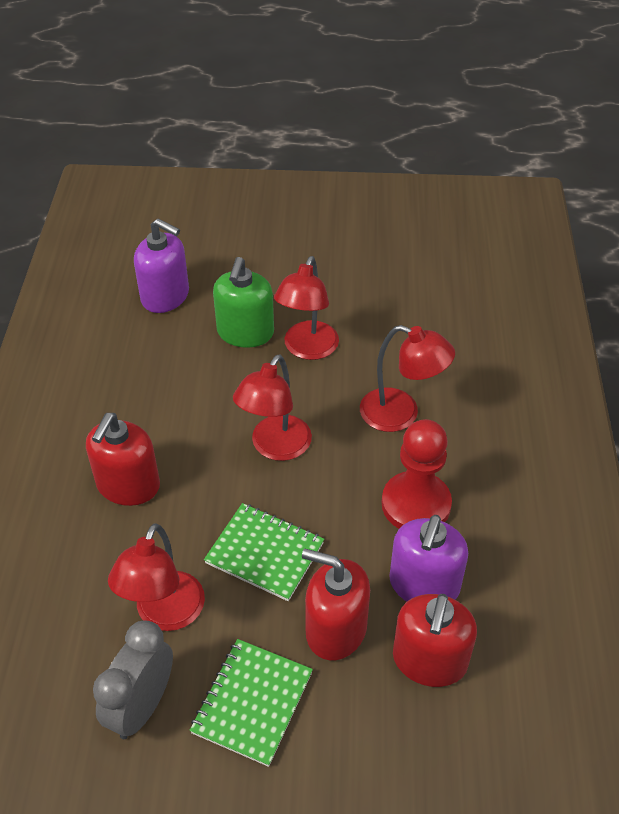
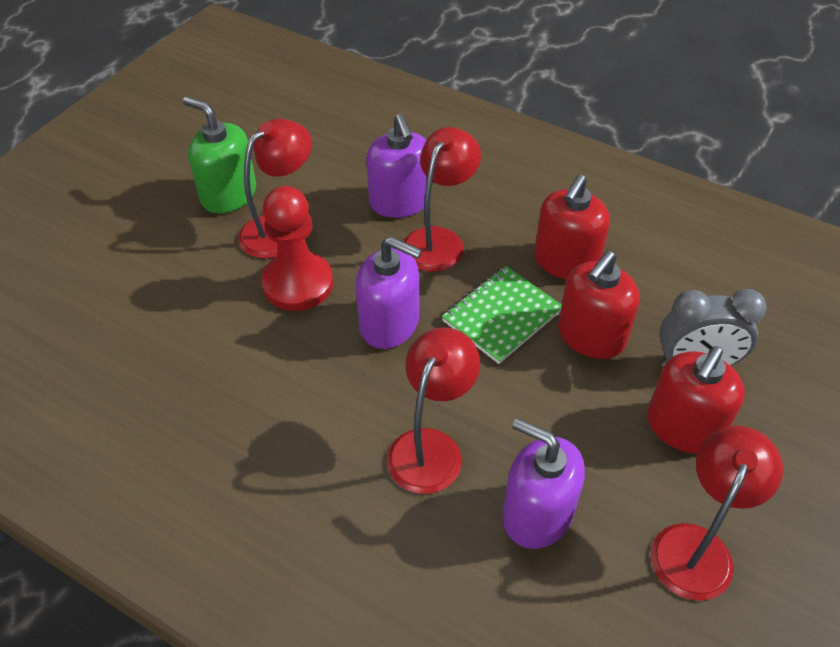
green notebook: 2 -> 1
purple soap dispenser: 2 -> 3

